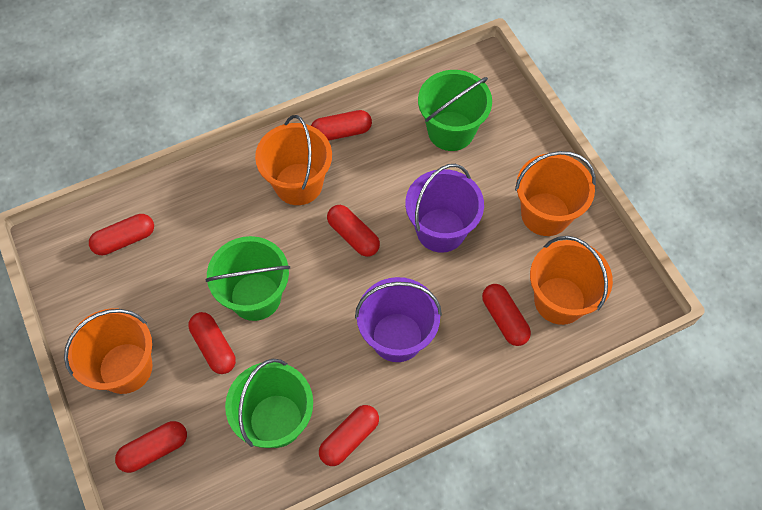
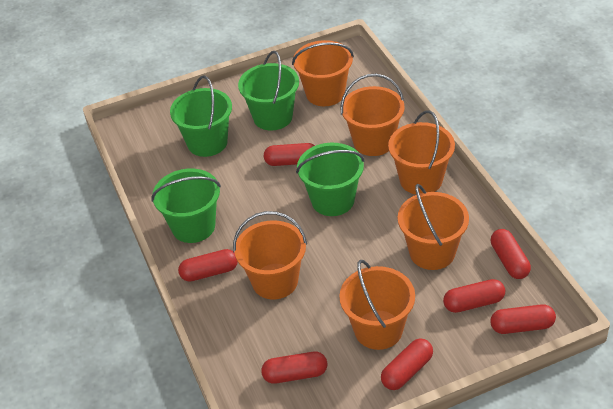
green bucket: 3 -> 4
orange bucket: 4 -> 6
purple bucket: 2 -> 0

